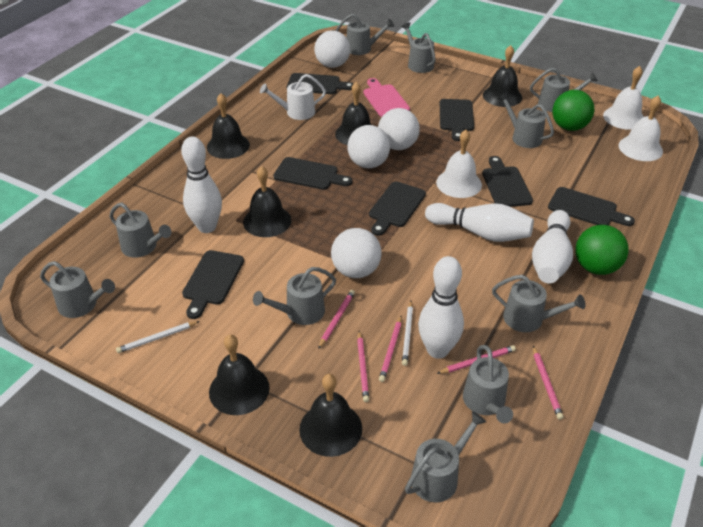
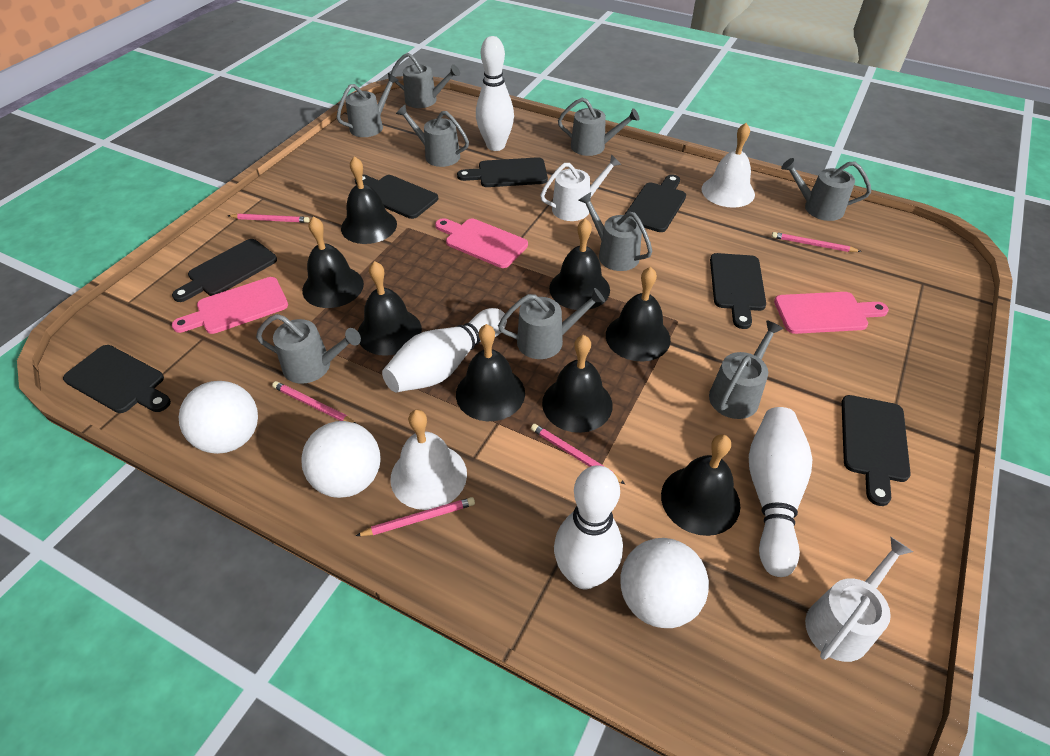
black bell: 6 -> 8
green ball: 2 -> 0
grey watering can: 10 -> 9
pink cutting board: 1 -> 3
white ball: 4 -> 3
white bell: 3 -> 2
white pencil: 2 -> 0
white watering can: 1 -> 2

